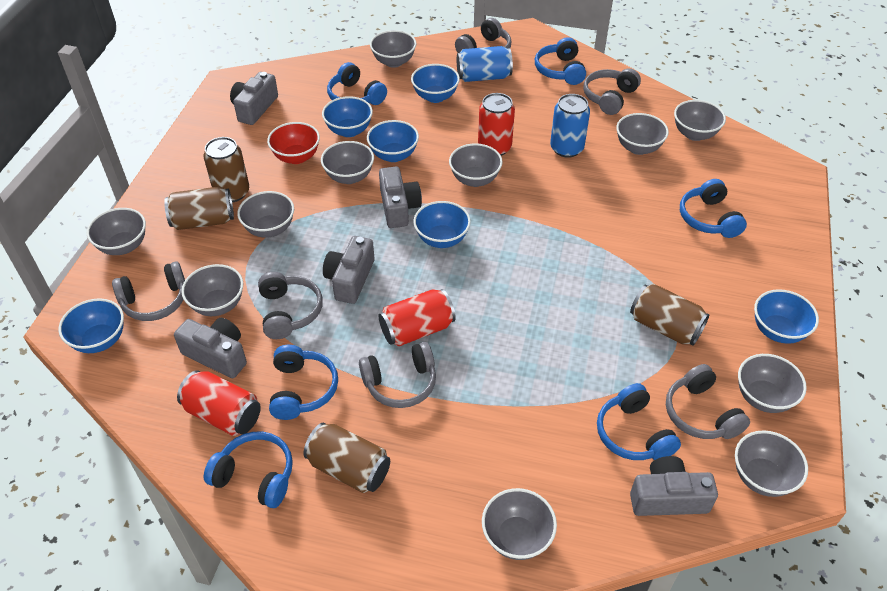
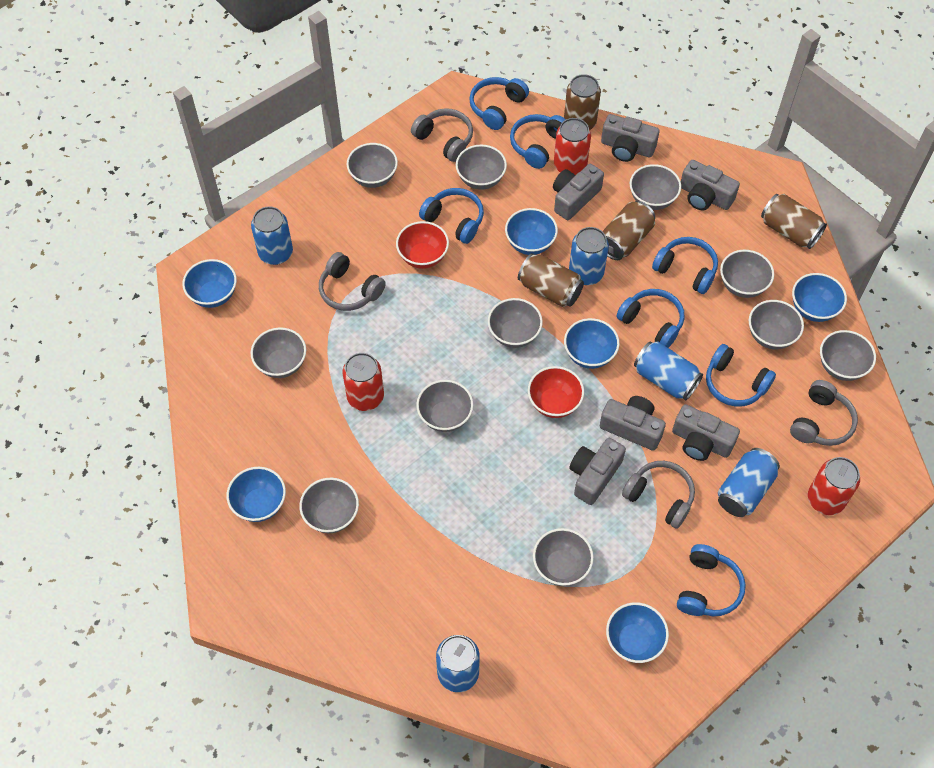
blue can: 2 -> 5
blue headphones: 6 -> 7
grey camera: 5 -> 6
grey headphones: 6 -> 4
red bowl: 1 -> 2

